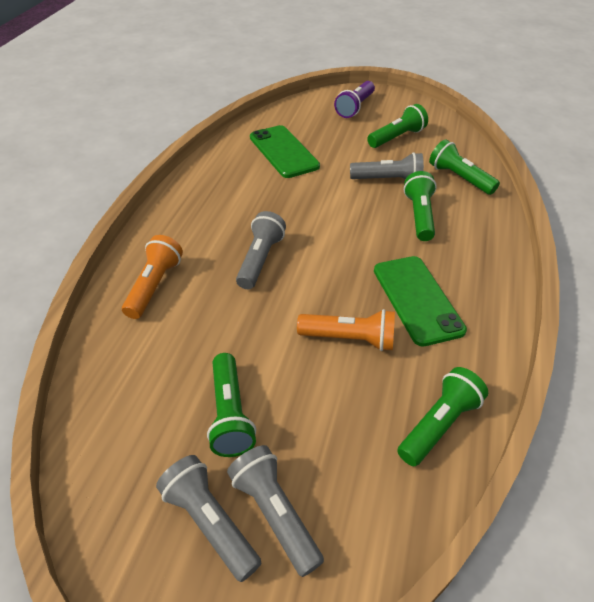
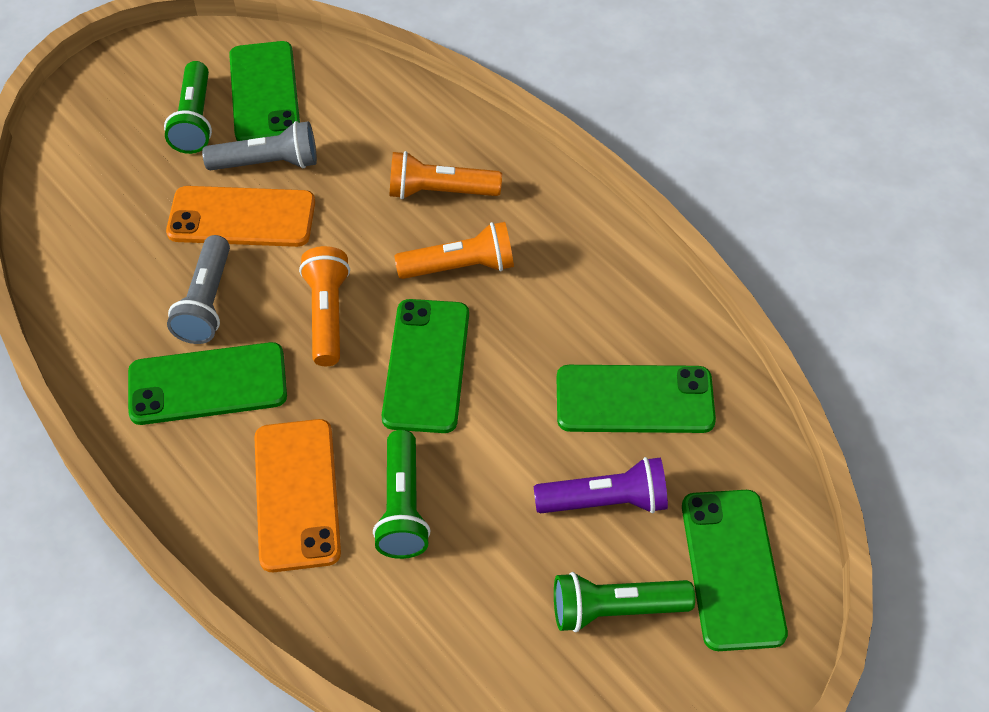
green flashlight: 5 -> 3
green phone: 2 -> 5
grey flashlight: 4 -> 2
orange flashlight: 2 -> 3
orange phone: 0 -> 2

